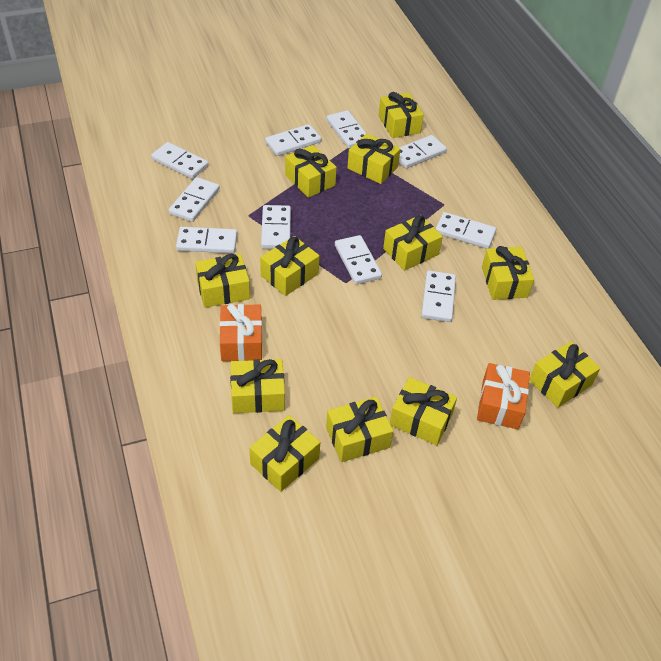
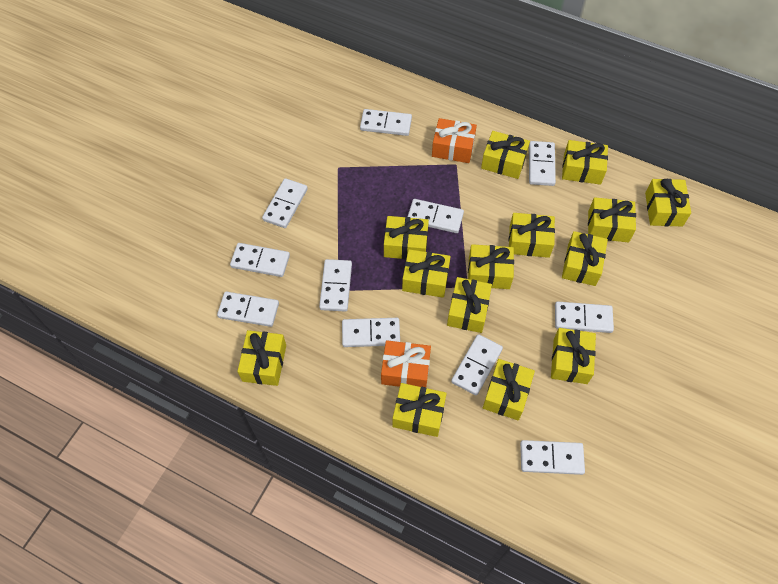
white domino: 10 -> 11
yellow gift: 12 -> 14

